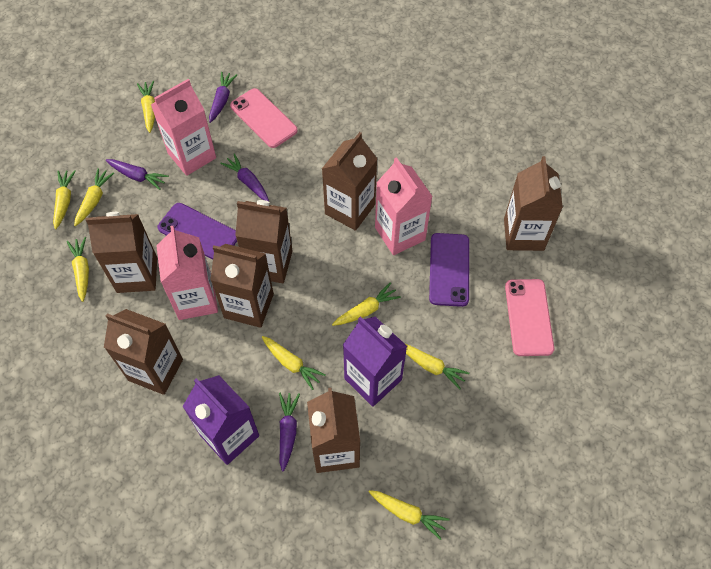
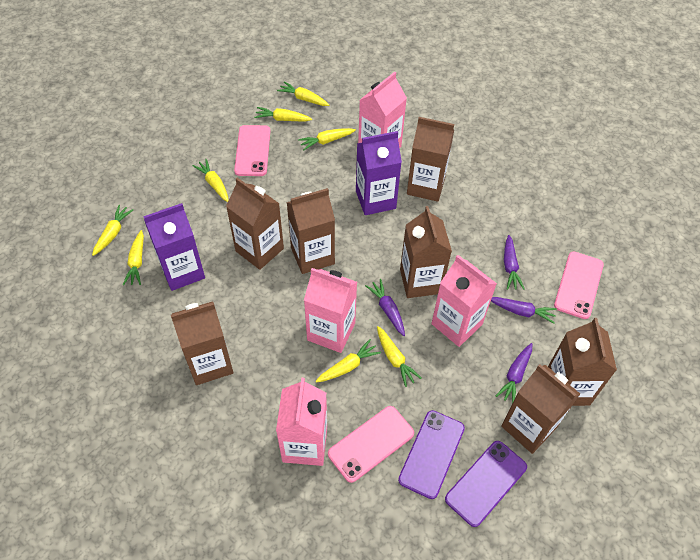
pink carton: 3 -> 4
pink phone: 2 -> 3

